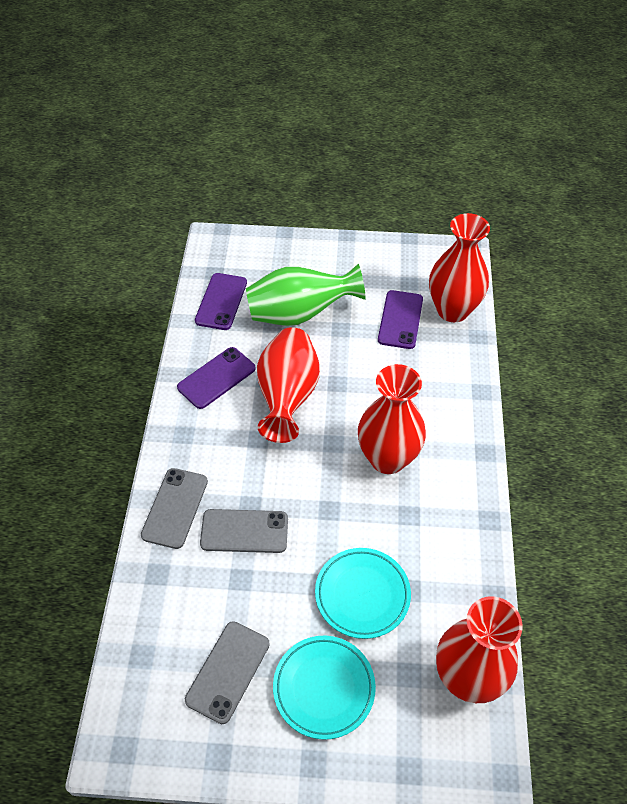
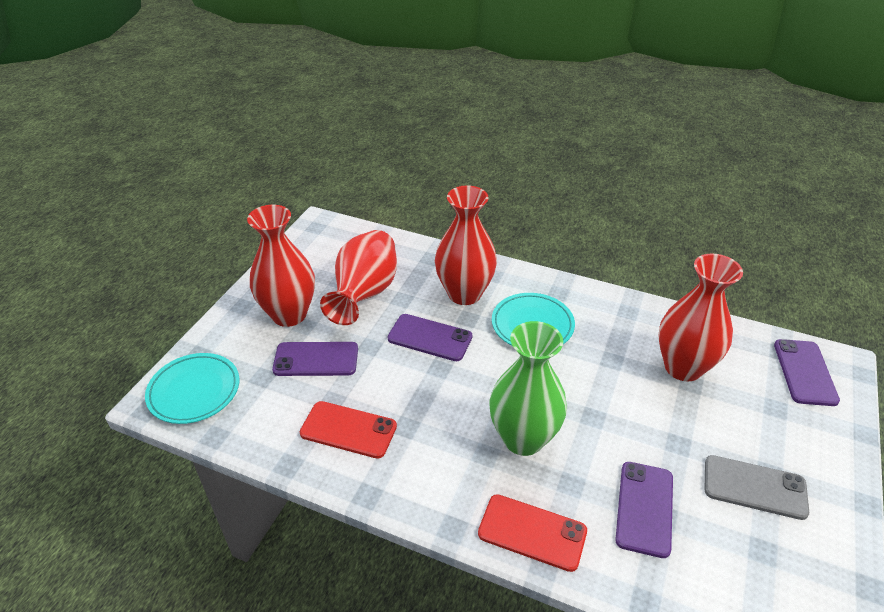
grey phone: 3 -> 1
purple phone: 3 -> 4
red phone: 0 -> 2

